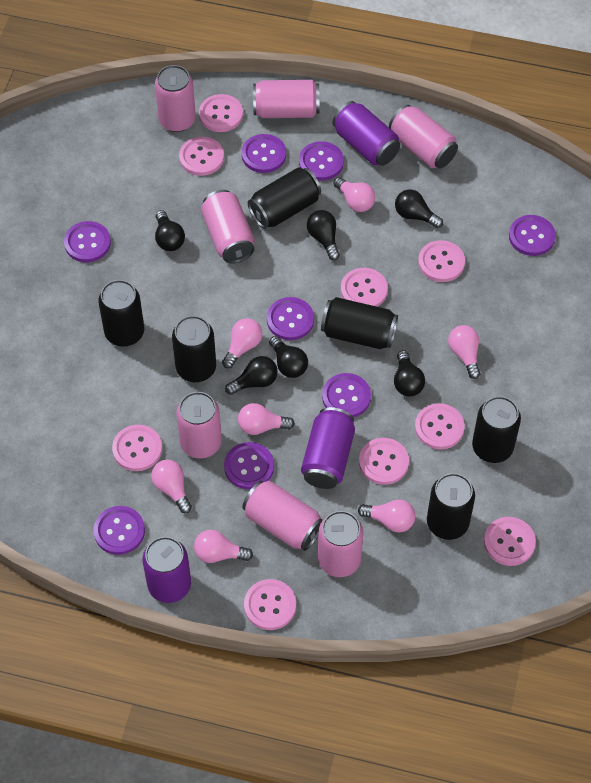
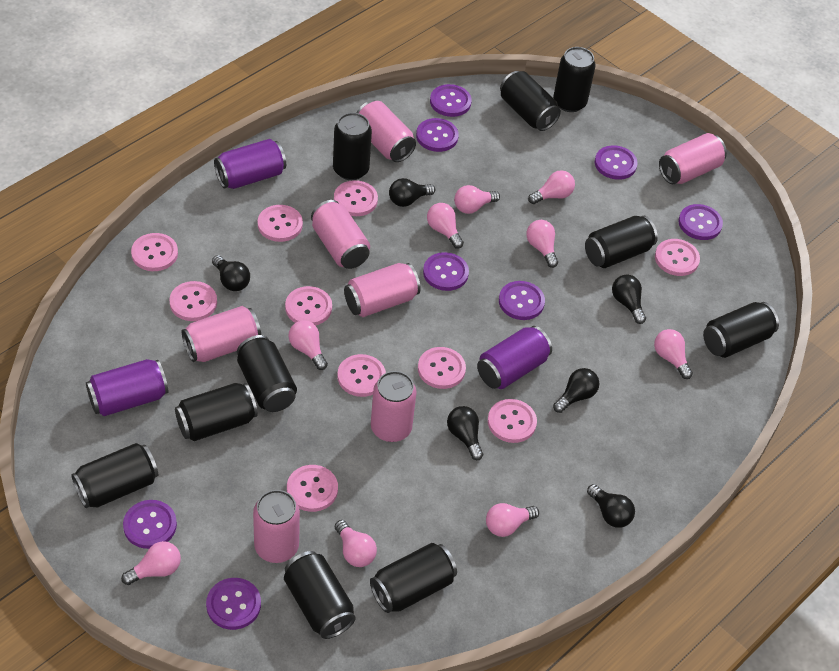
black can: 6 -> 10
pink button: 9 -> 10
pink light bulb: 7 -> 9

